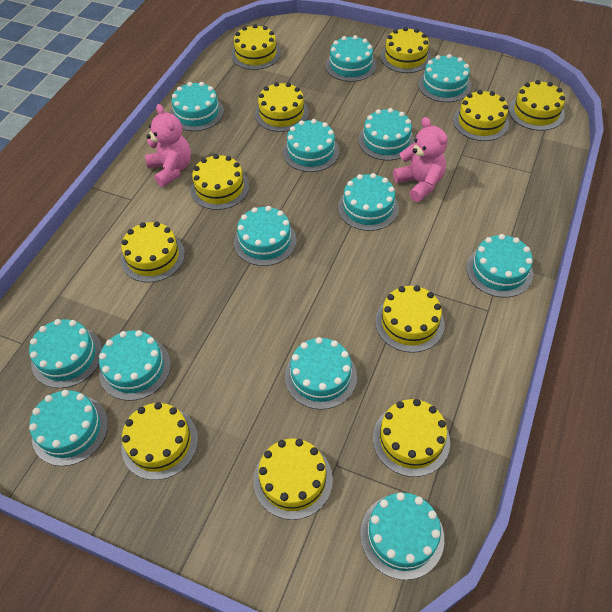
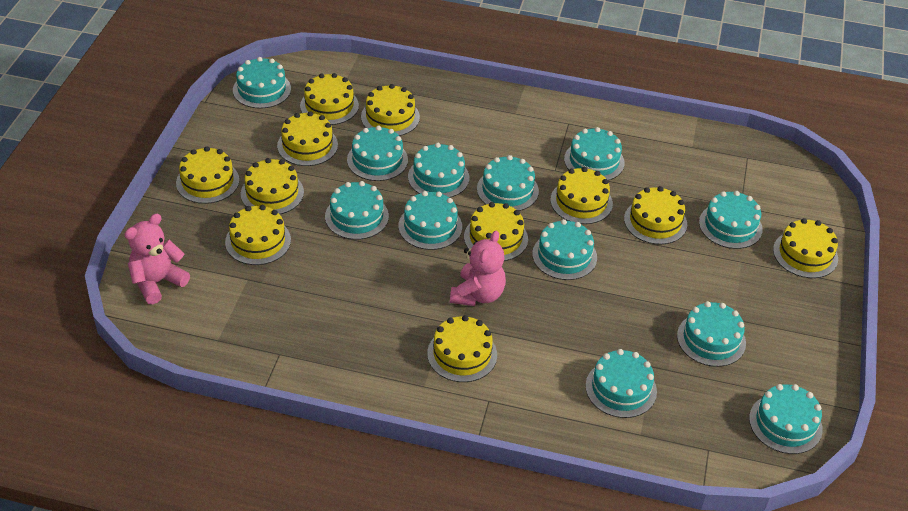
turquoise cake: 13 -> 12

